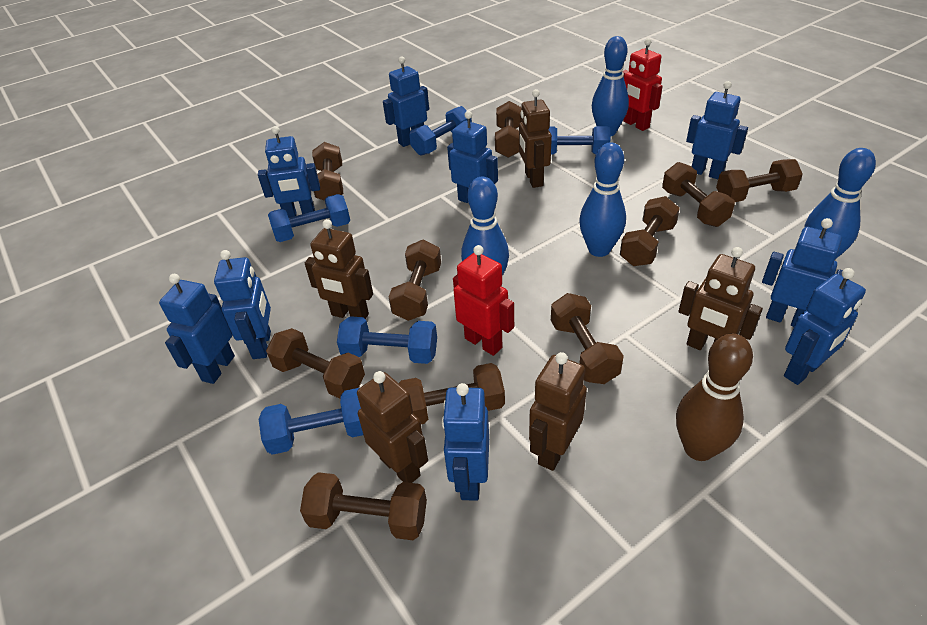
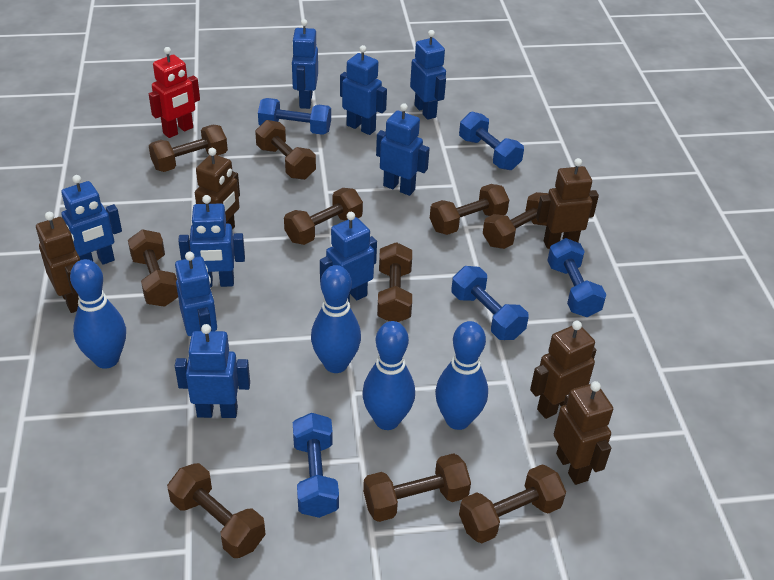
brown bowling pin: 1 -> 0
red robot: 2 -> 1

